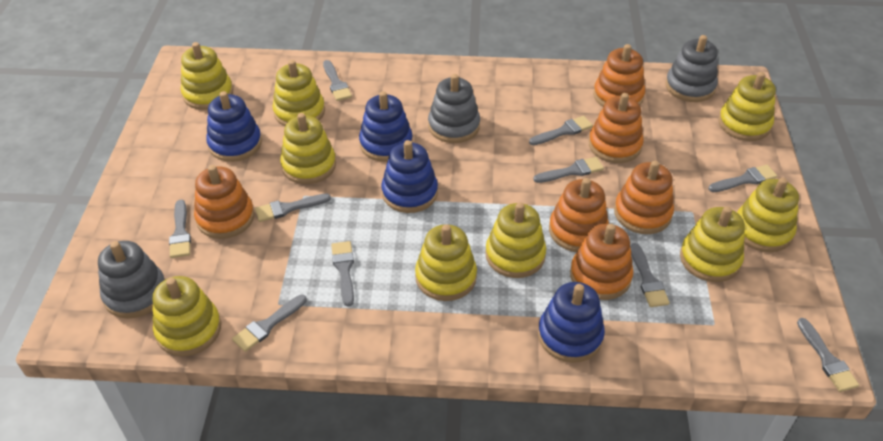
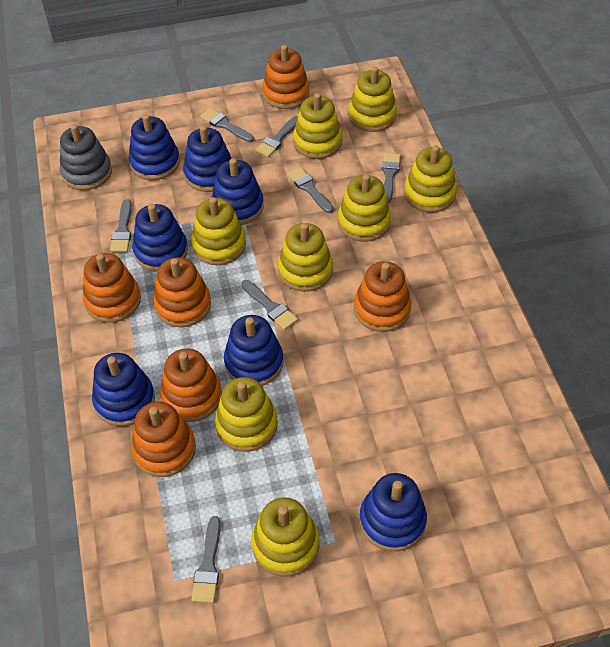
blue stacking toy: 4 -> 7
grey brush: 10 -> 7
grey stacking toy: 3 -> 1
yellow stacking toy: 9 -> 8

